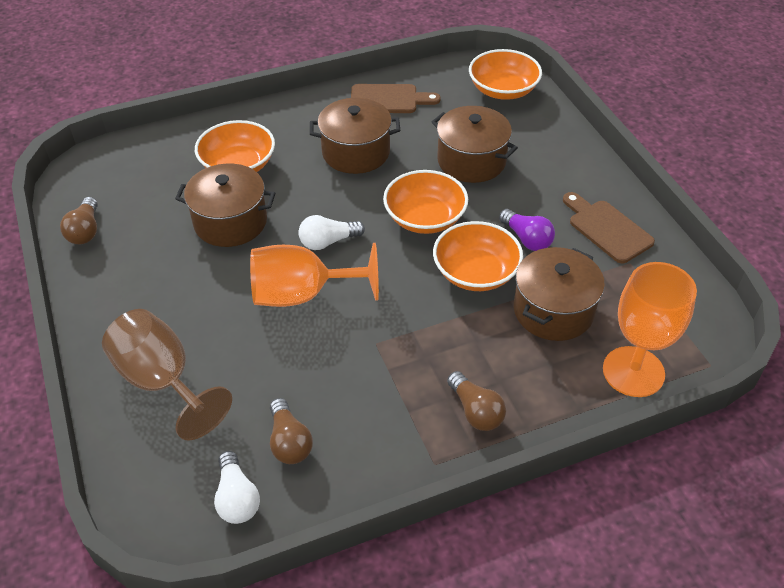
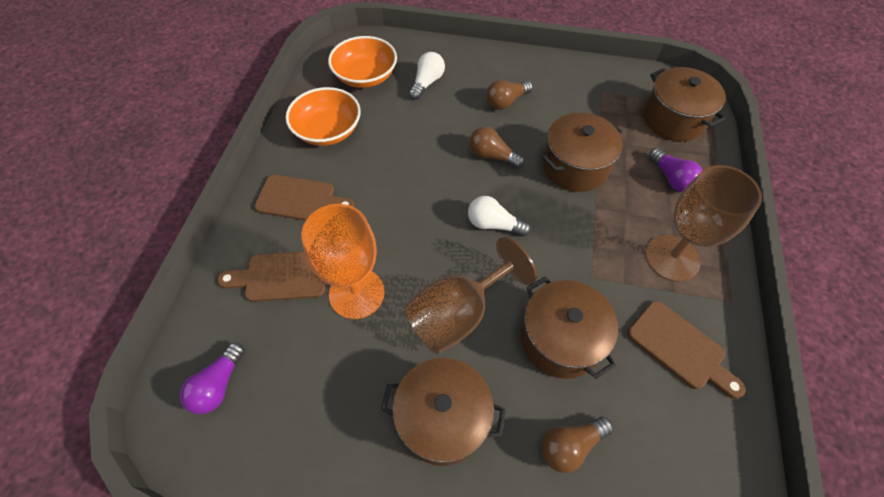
brown cutting board: 2 -> 3
brown goblet: 1 -> 2
orange bowl: 4 -> 2
orange goblet: 2 -> 1
purple light bulb: 1 -> 2

